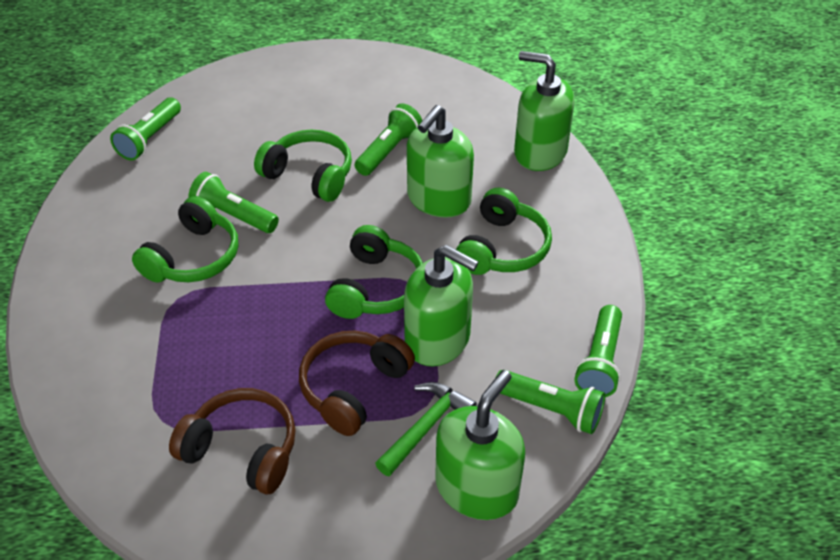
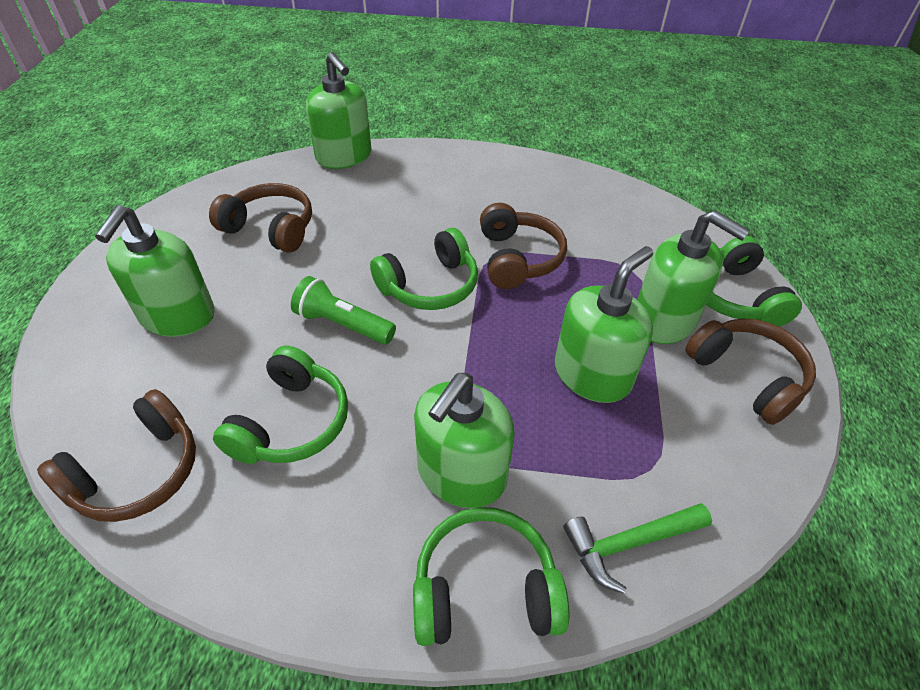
brown headphones: 2 -> 4
green flashlight: 5 -> 1
green soap dispenser: 4 -> 5

